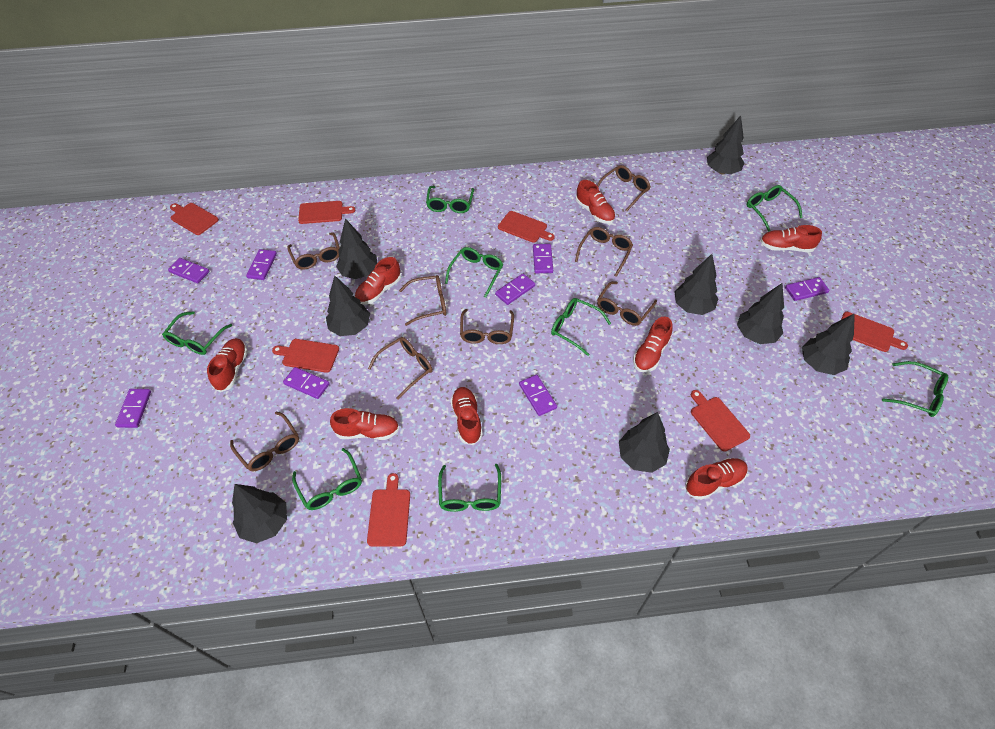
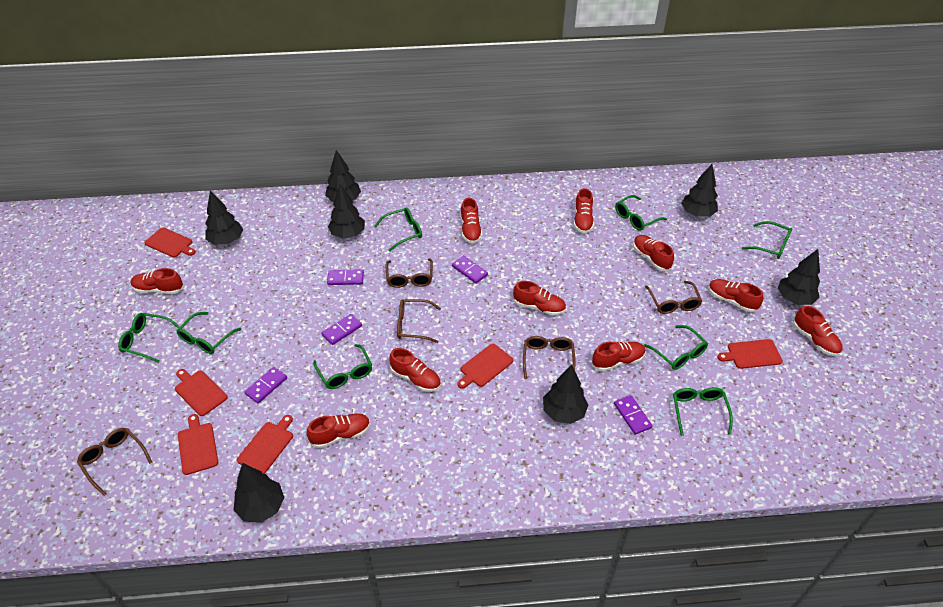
black tree: 8 -> 7
brown glasses: 8 -> 5
purple domino: 8 -> 5
red cutting board: 7 -> 6
red shoe: 8 -> 10

